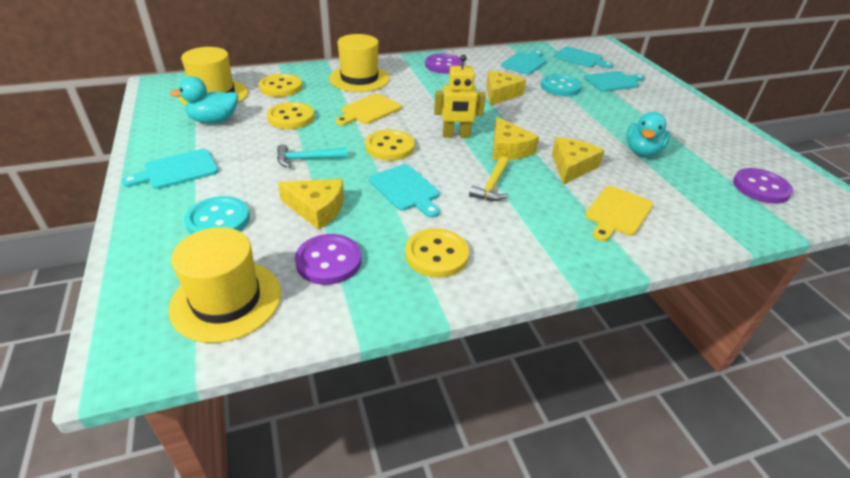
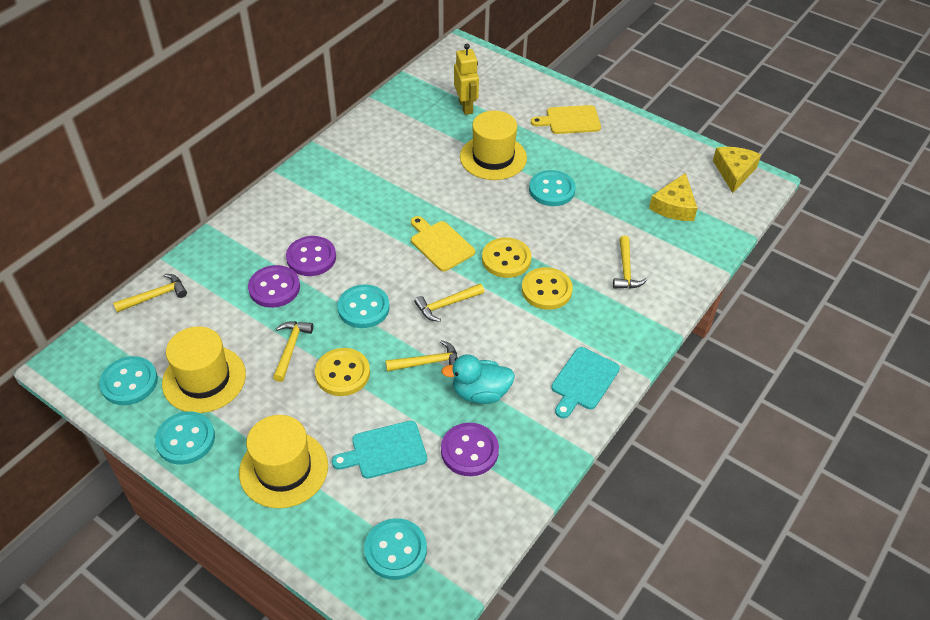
turquoise button: 2 -> 5
turquoise cutting board: 5 -> 2
turquoise duck: 2 -> 1
turquoise hammer: 1 -> 0
yellow button: 4 -> 3
yellow cheese: 4 -> 2
yellow hammer: 1 -> 5

